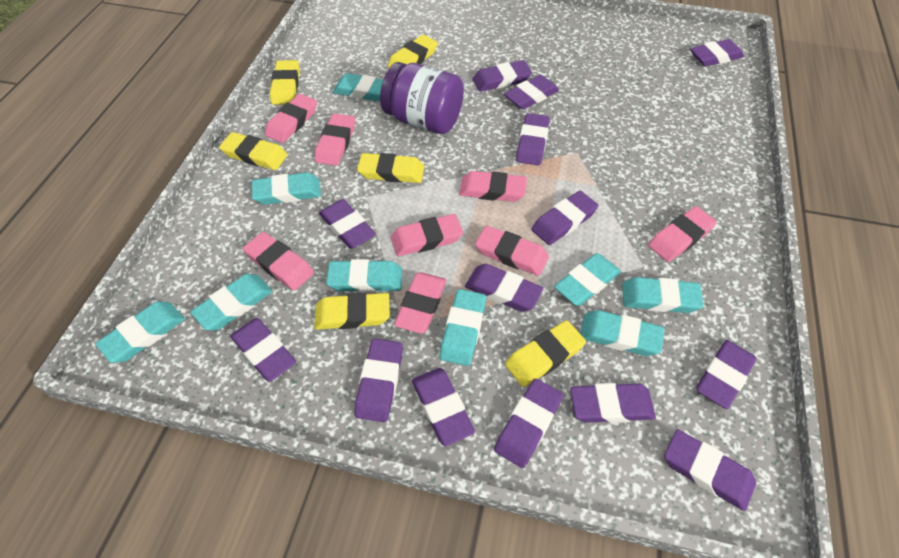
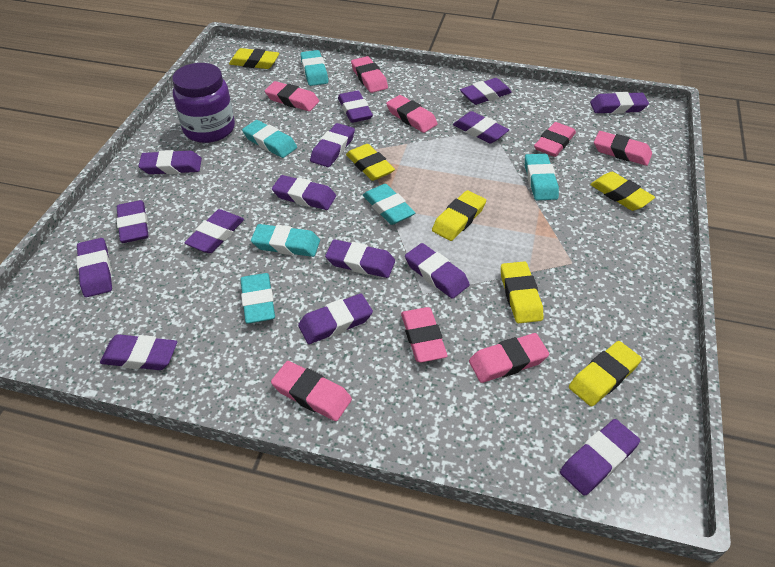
purple eraser: 14 -> 15
turquoise eraser: 9 -> 6

